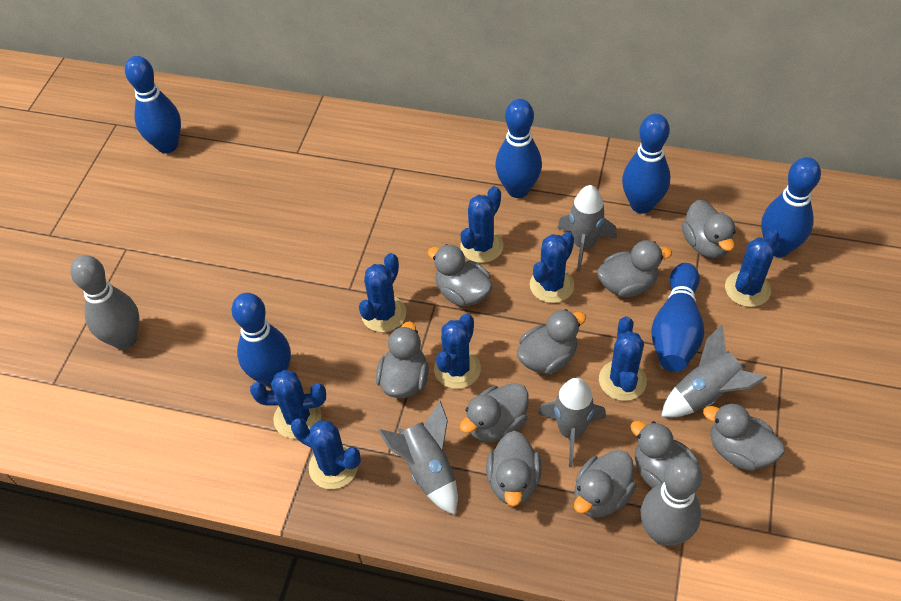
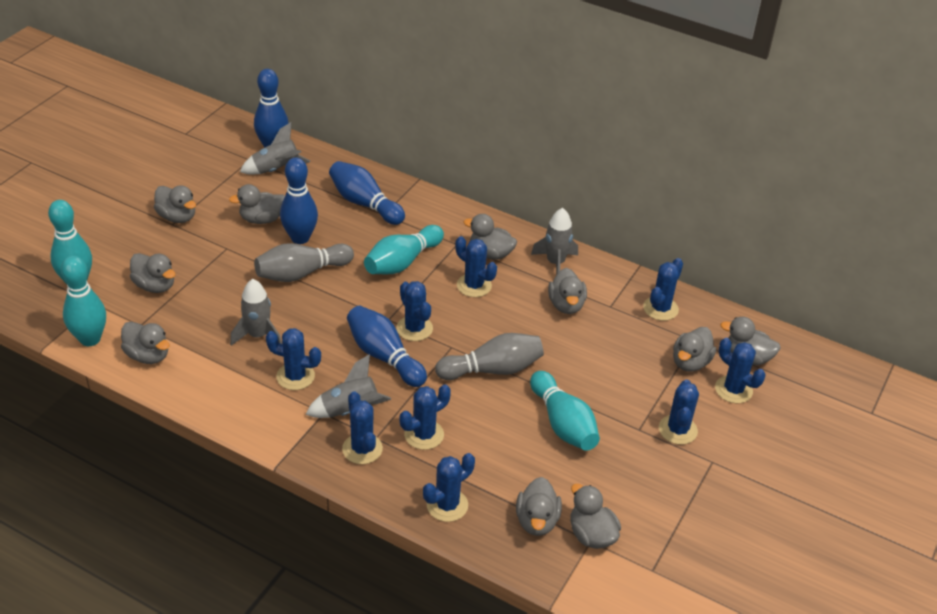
blue bowling pin: 6 -> 4
blue cactus: 8 -> 9
turquoise bowling pin: 0 -> 4

